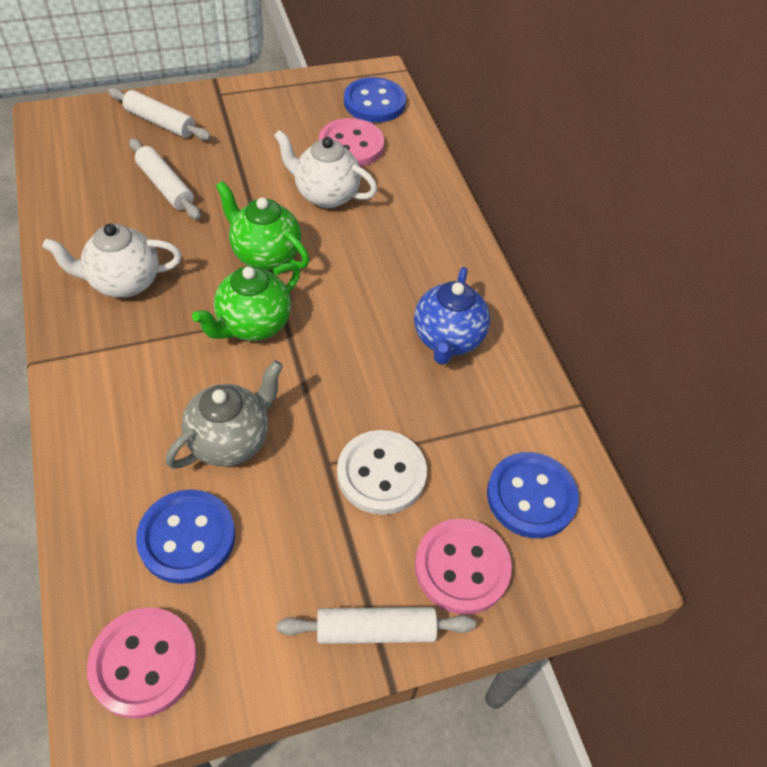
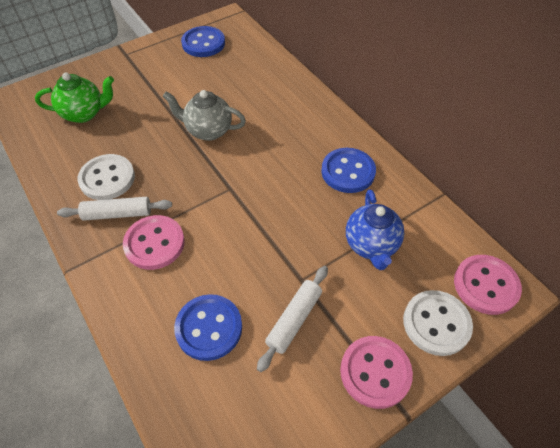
green teapot: 2 -> 1
white button: 1 -> 2
white rolling pin: 3 -> 2
white teapot: 2 -> 0

